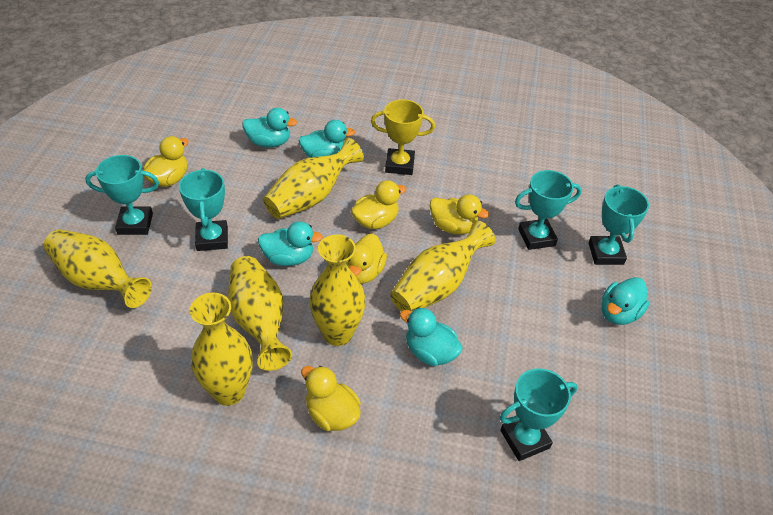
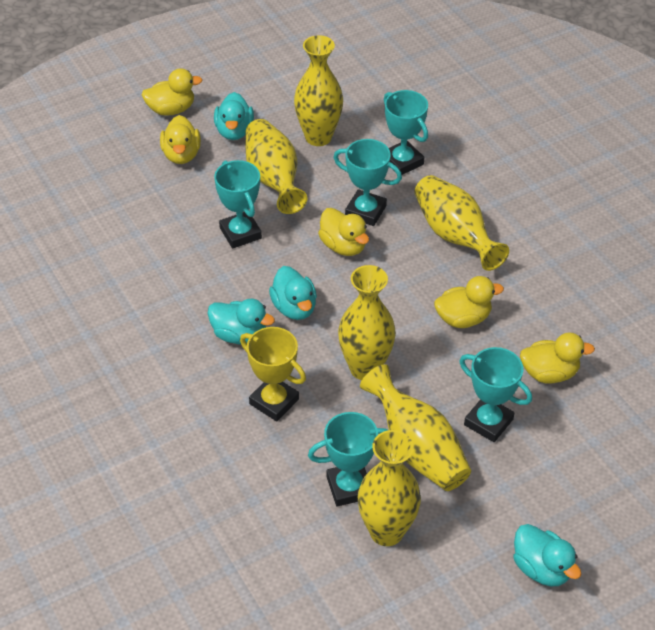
turquoise duck: 5 -> 4

